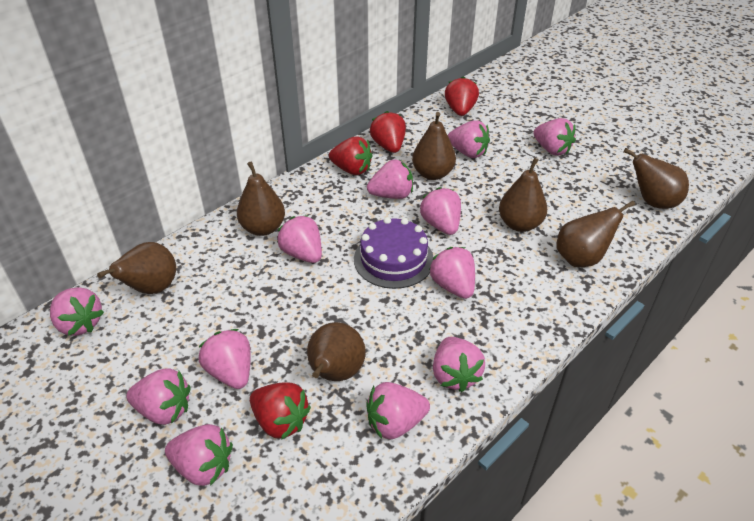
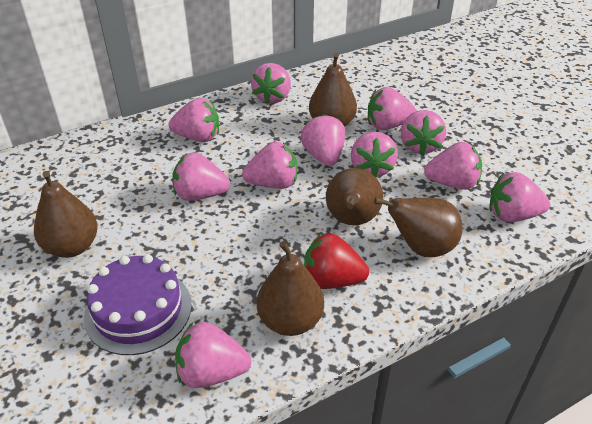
brown pear: 7 -> 5
pink strawberry: 12 -> 11
red strawberry: 4 -> 1

